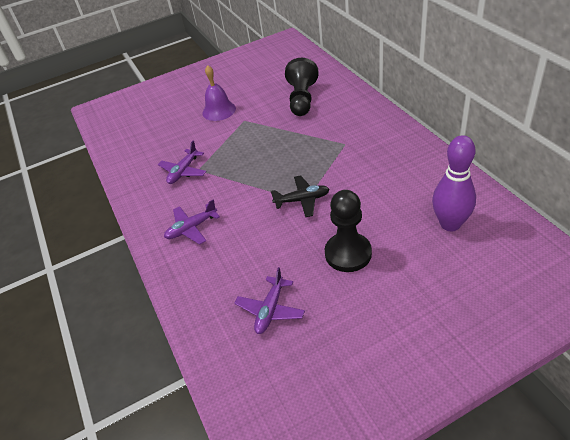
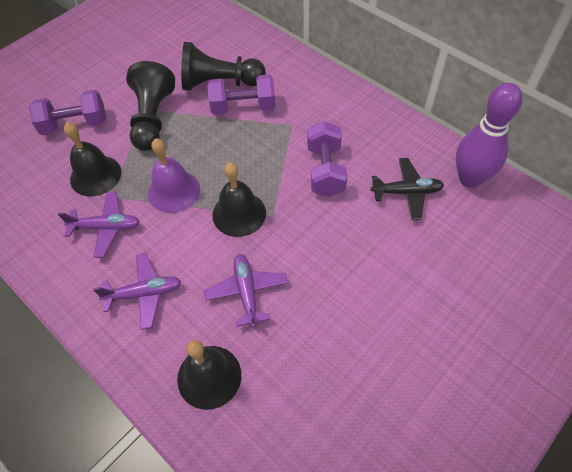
black bell: 0 -> 3
purple dumbbell: 0 -> 3

